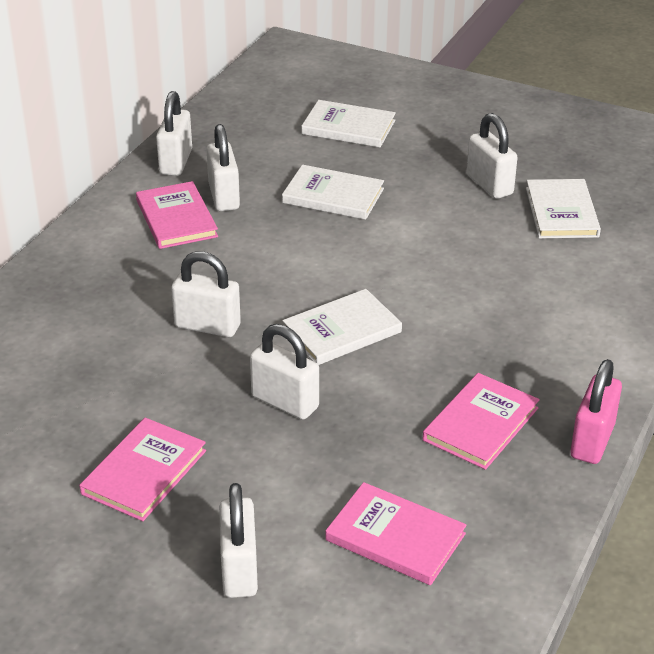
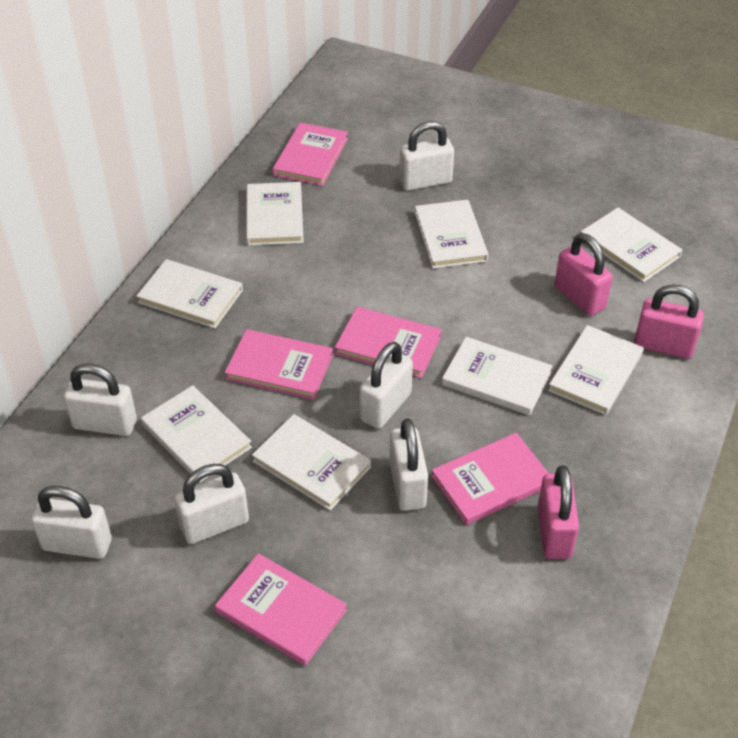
pink book: 4 -> 5
pink padlock: 1 -> 3
white book: 4 -> 8

